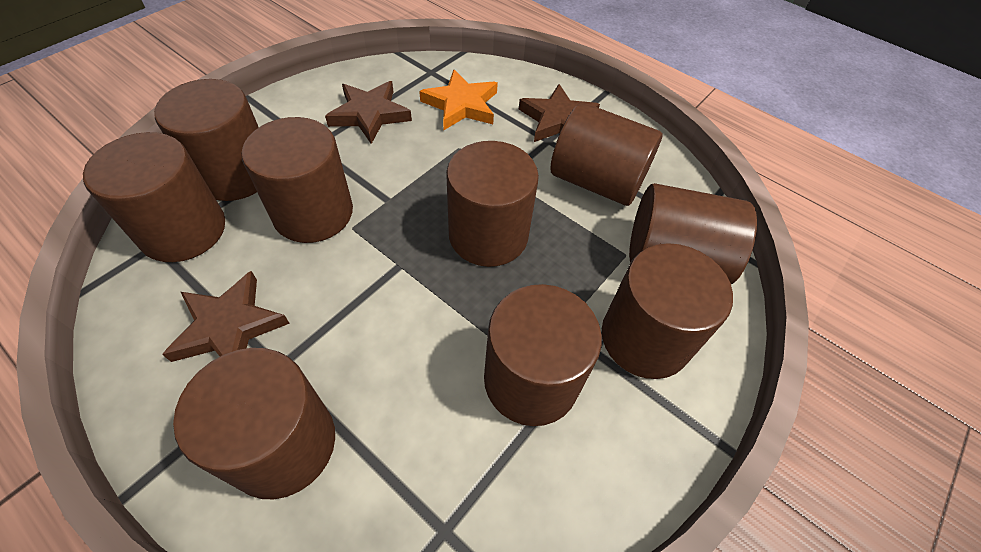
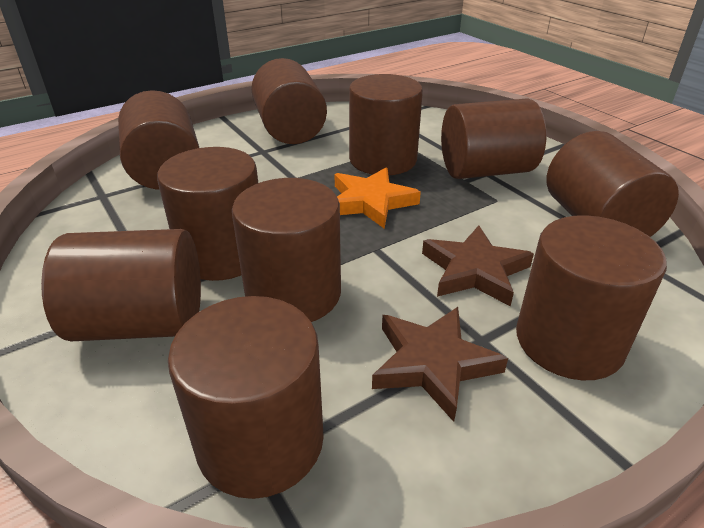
brown cylinder: 9 -> 10
brown star: 3 -> 2

